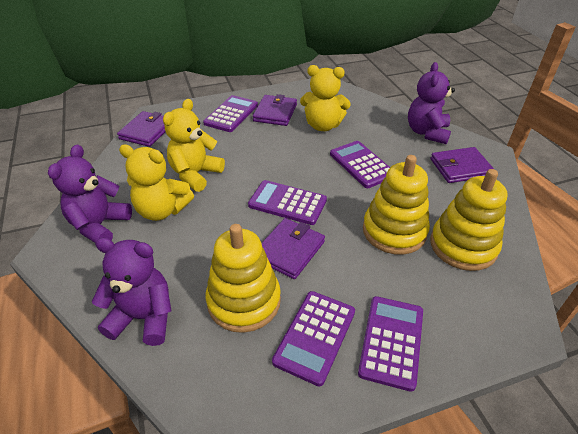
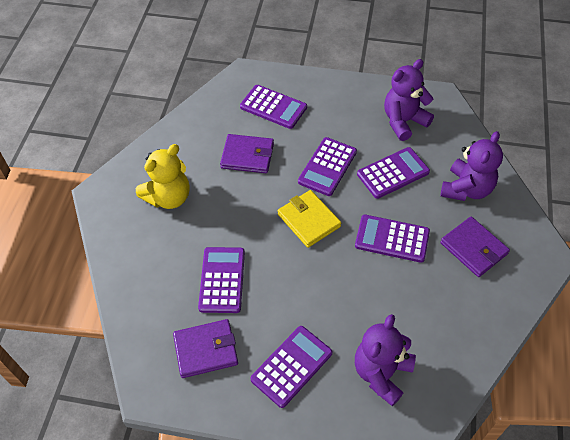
purple calculator: 5 -> 6
purple wallet: 4 -> 3
yellow stacking toy: 3 -> 0
yellow teddy bear: 3 -> 1
yellow wallet: 0 -> 1

